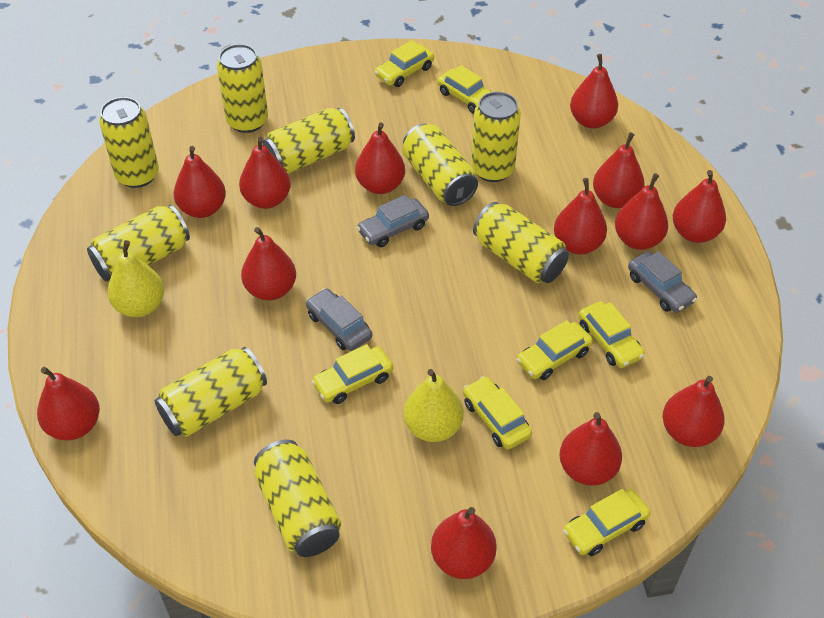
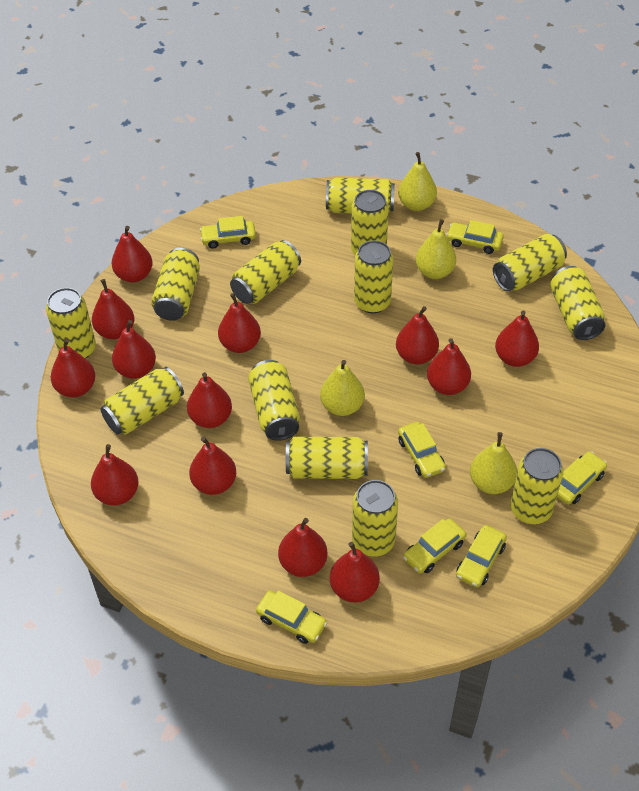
grey car: 3 -> 0
yellow can: 9 -> 13
yellow pear: 2 -> 4

